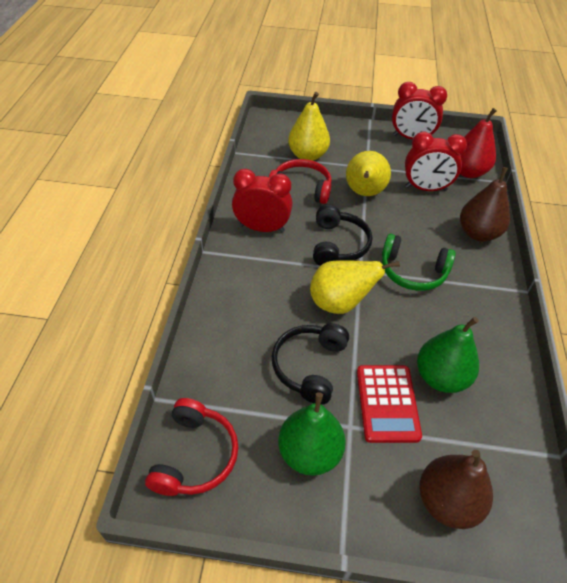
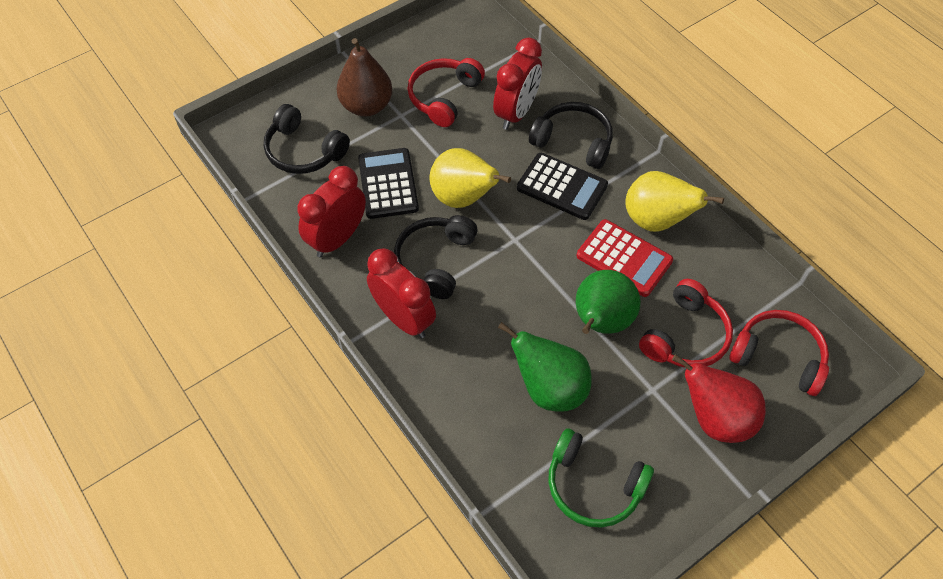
black calculator: 0 -> 2
black headphones: 2 -> 3
brown pear: 2 -> 1
red headphones: 2 -> 3
yellow pear: 3 -> 2

